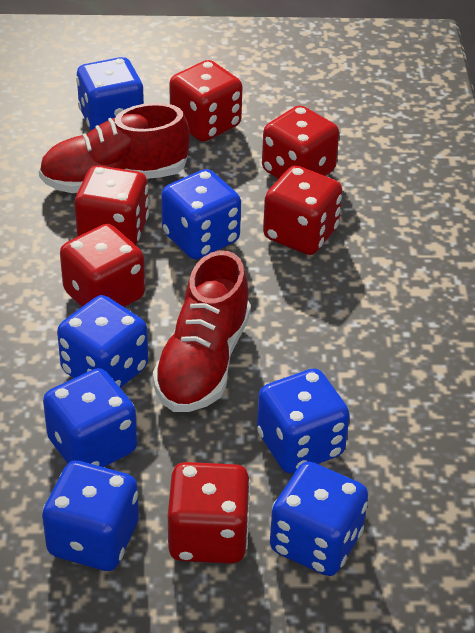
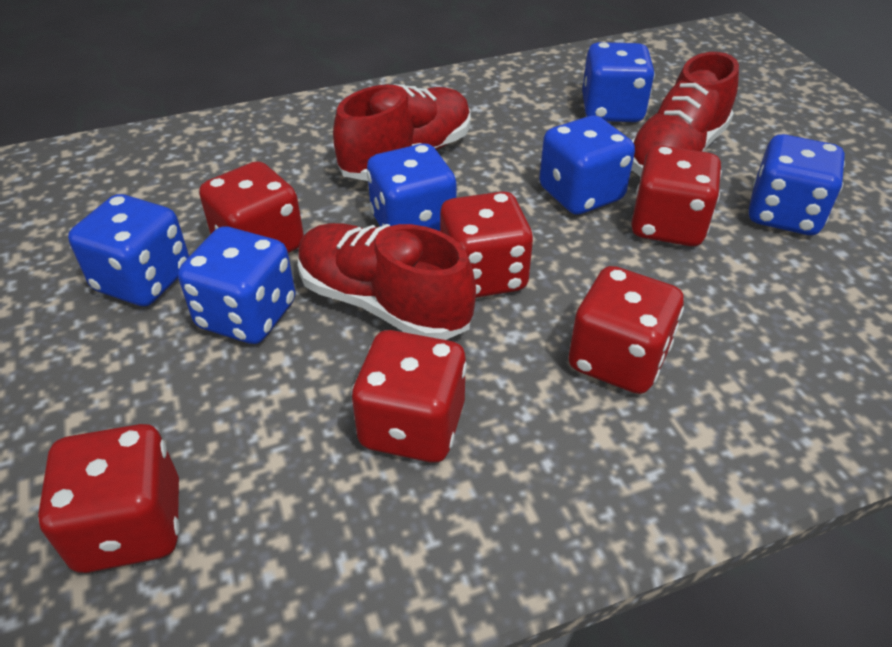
blue dice: 7 -> 6
red shoe: 2 -> 3

